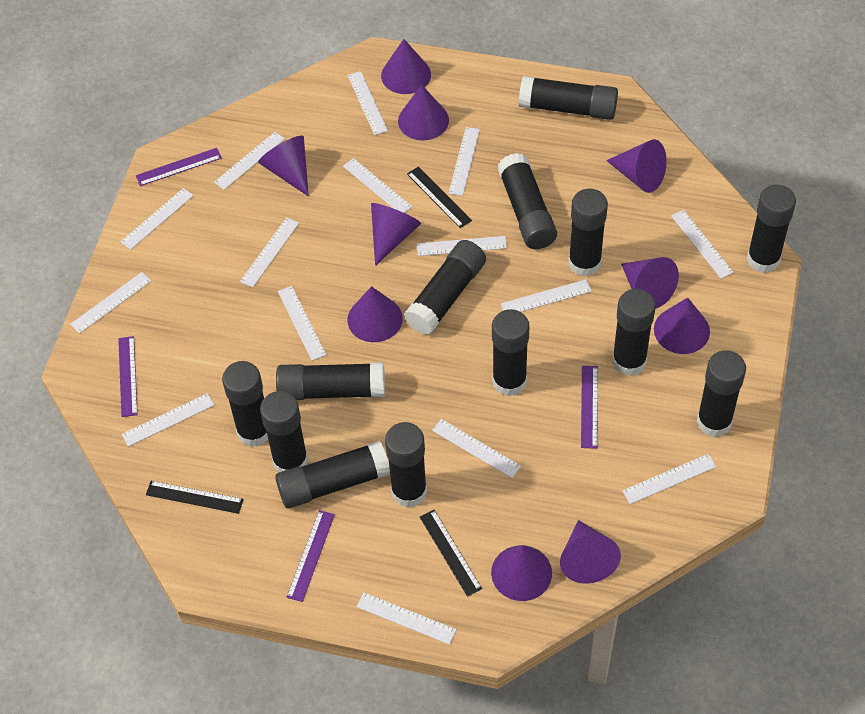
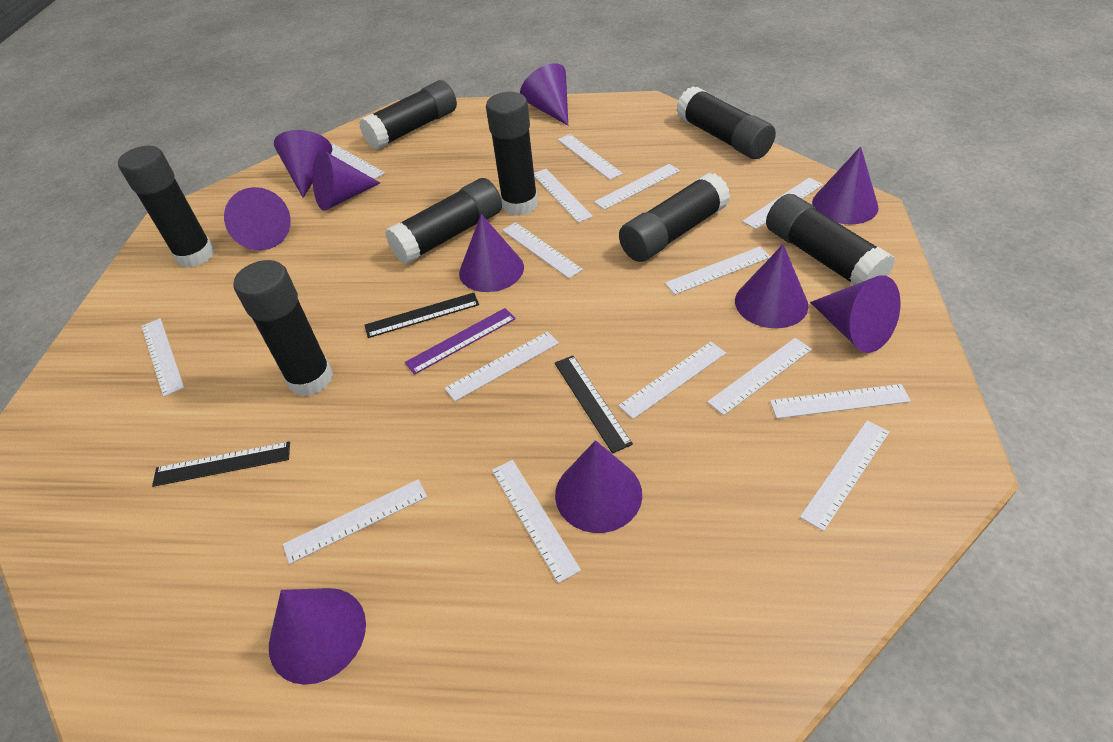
black glue stick: 13 -> 8
purple ruler: 4 -> 1

